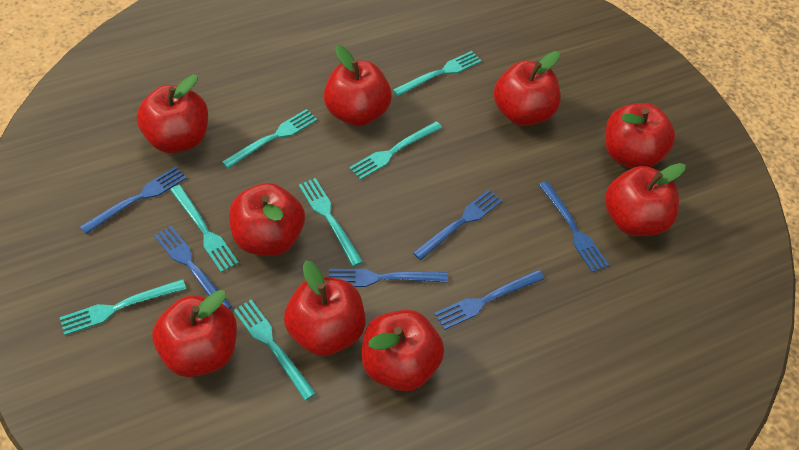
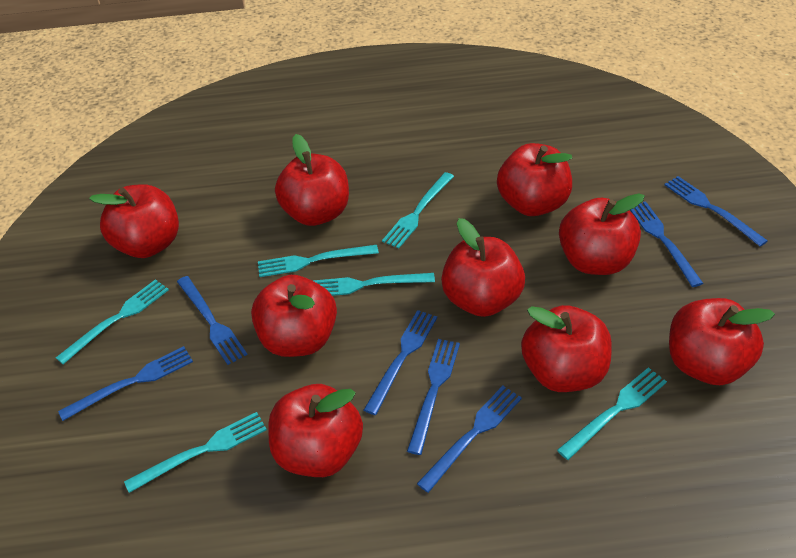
blue fork: 6 -> 7
turquoise fork: 7 -> 6

